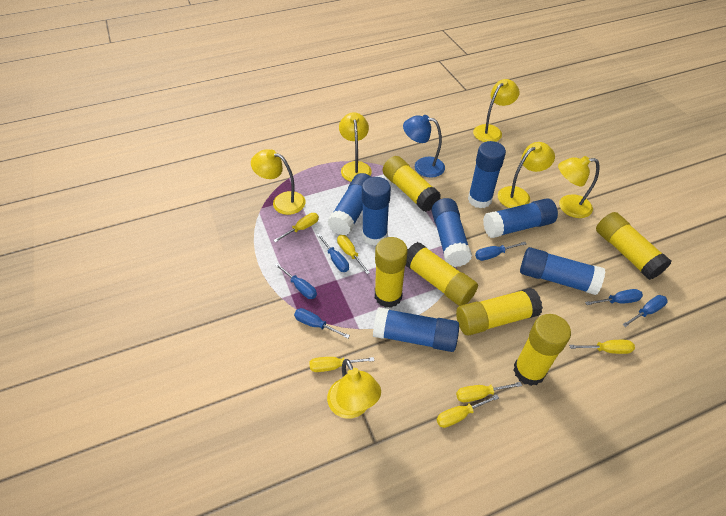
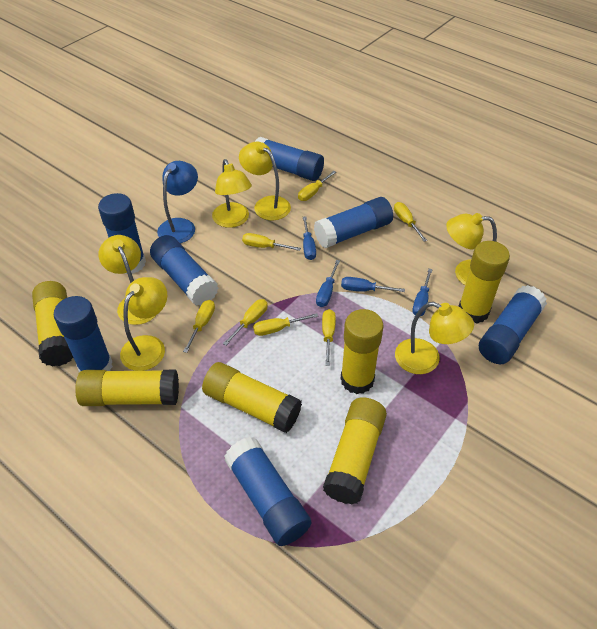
blue screwdriver: 6 -> 4
yellow screwdriver: 6 -> 7

